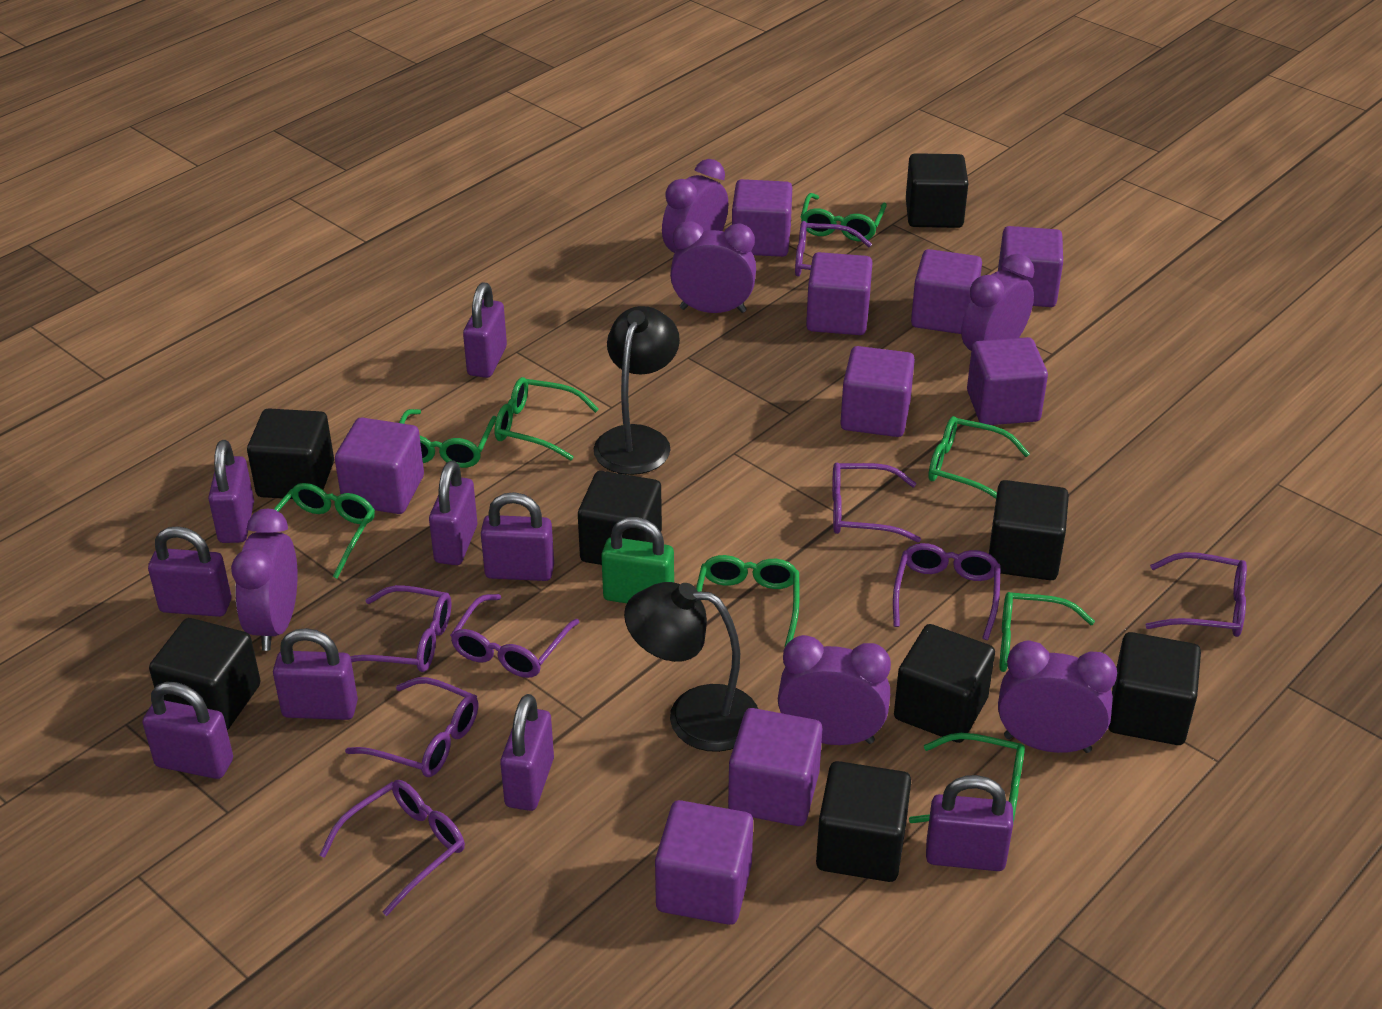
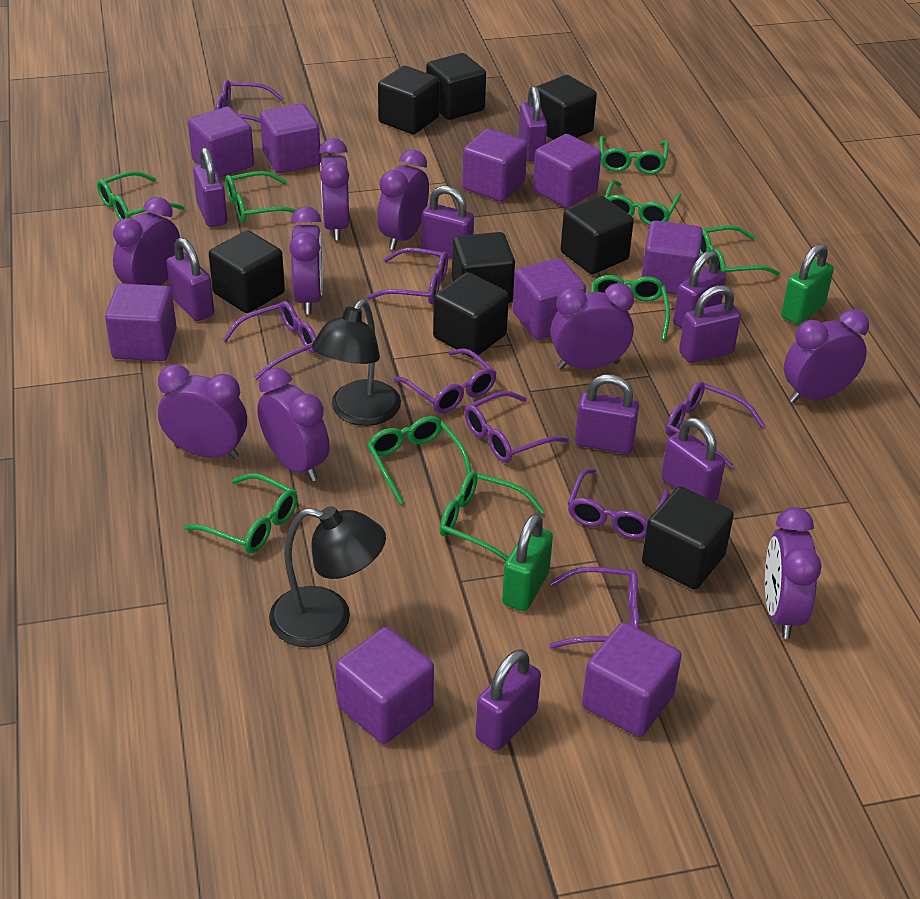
green glasses: 8 -> 9
green padlock: 1 -> 2
purple clock: 6 -> 9

